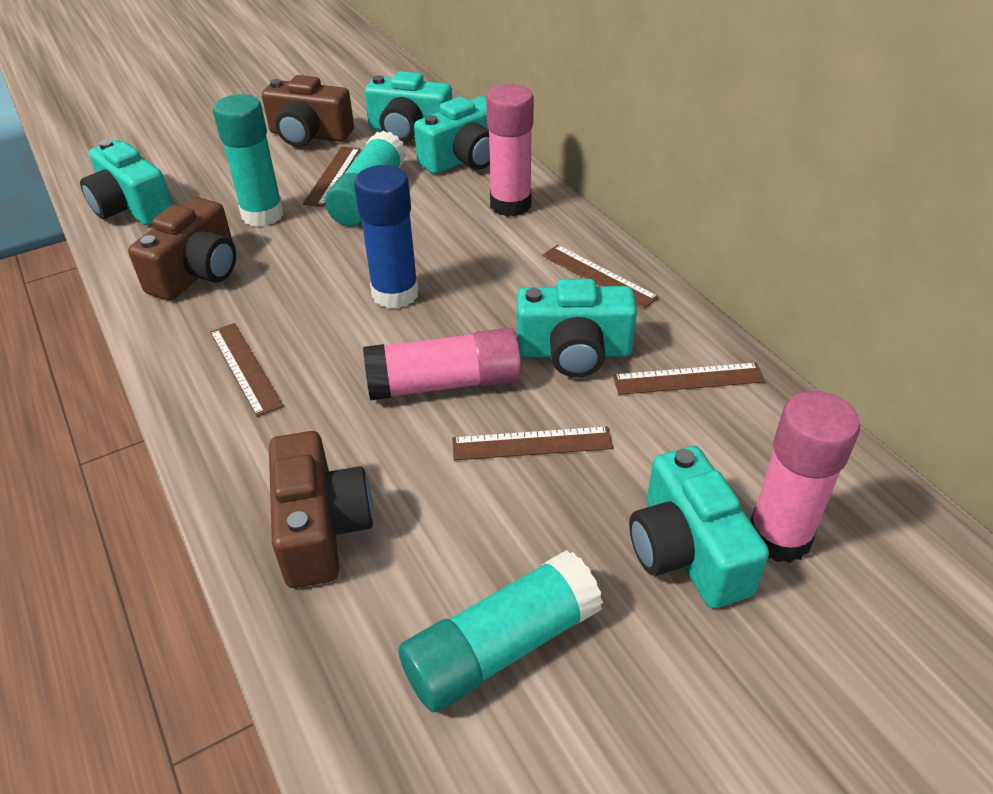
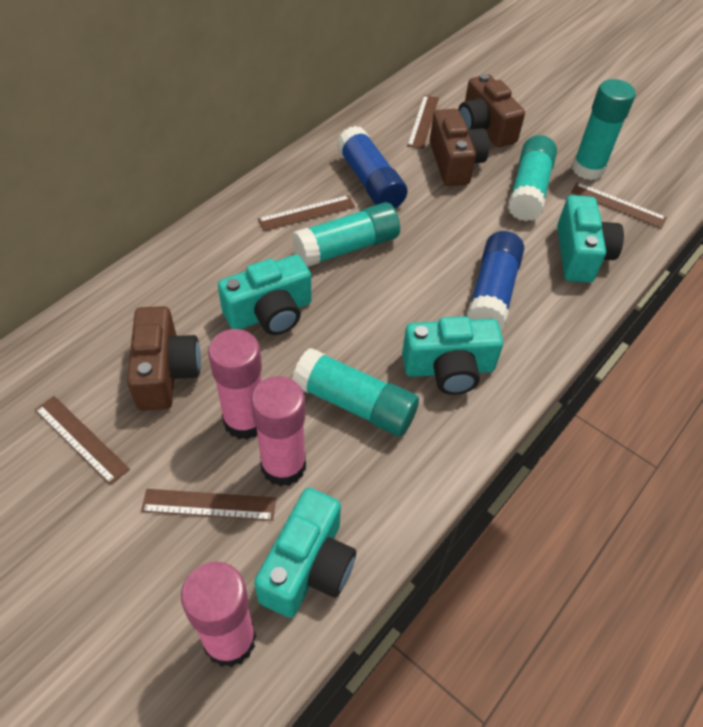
blue glue stick: 1 -> 2
turquoise camera: 5 -> 4
turquoise glue stick: 3 -> 4

